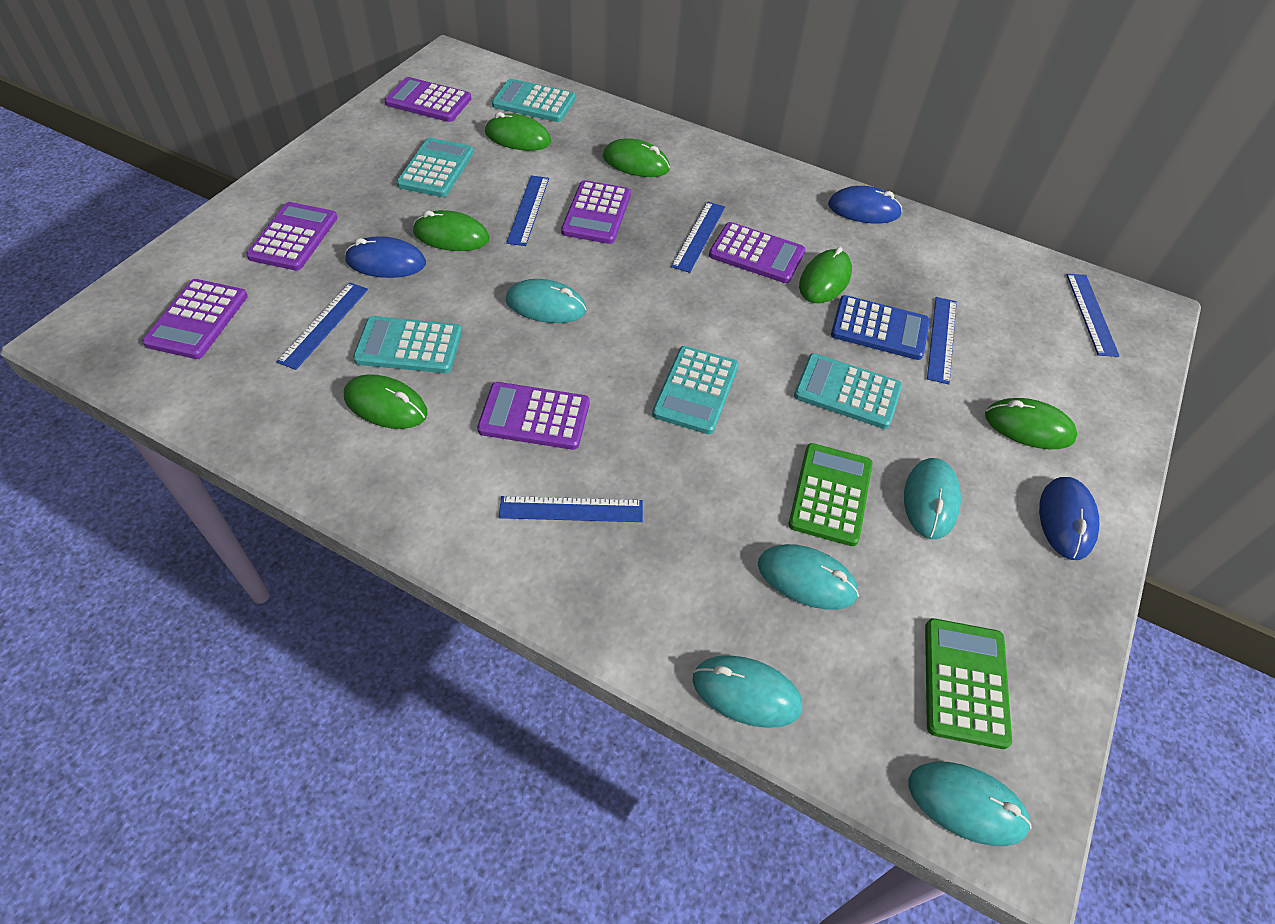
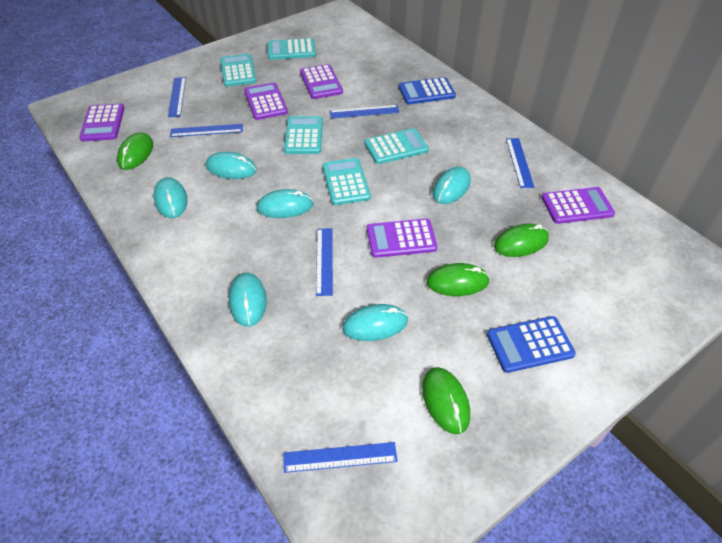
blue calculator: 1 -> 2
blue mouse: 3 -> 0
green calculator: 2 -> 0
green mouse: 6 -> 4
purple calculator: 6 -> 5
turquoise mouse: 5 -> 6

